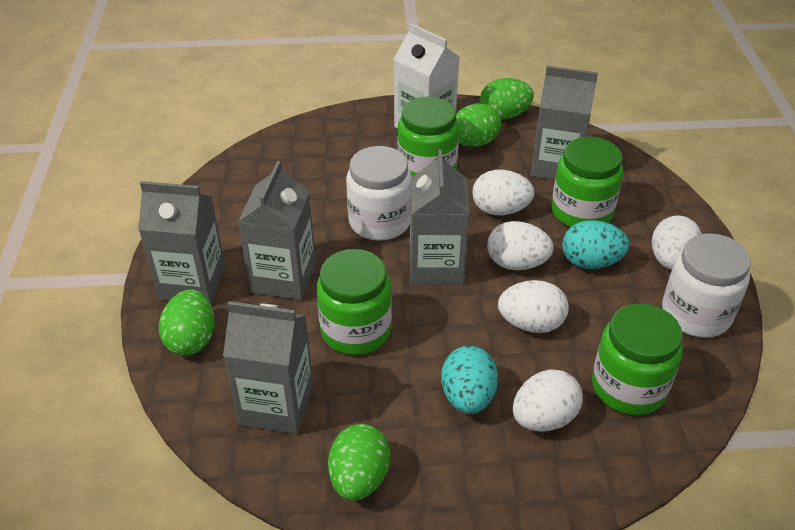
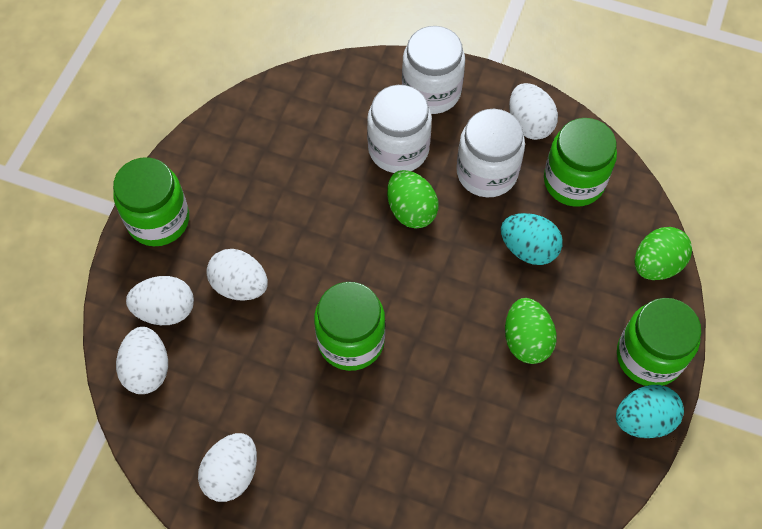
green egg: 4 -> 3
grey carton: 5 -> 0
white carton: 1 -> 0
white jar: 2 -> 3

